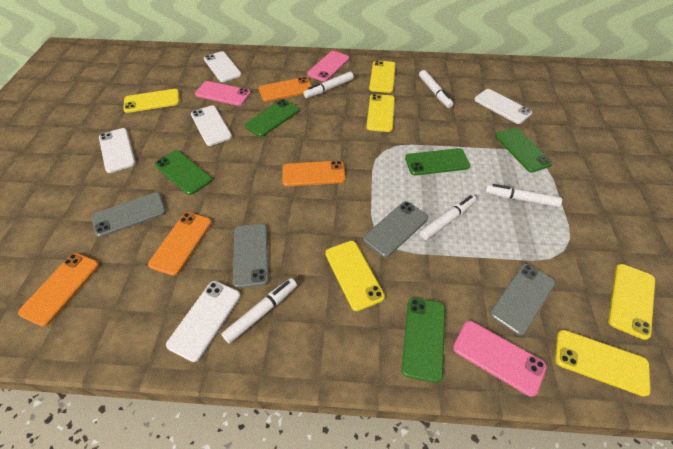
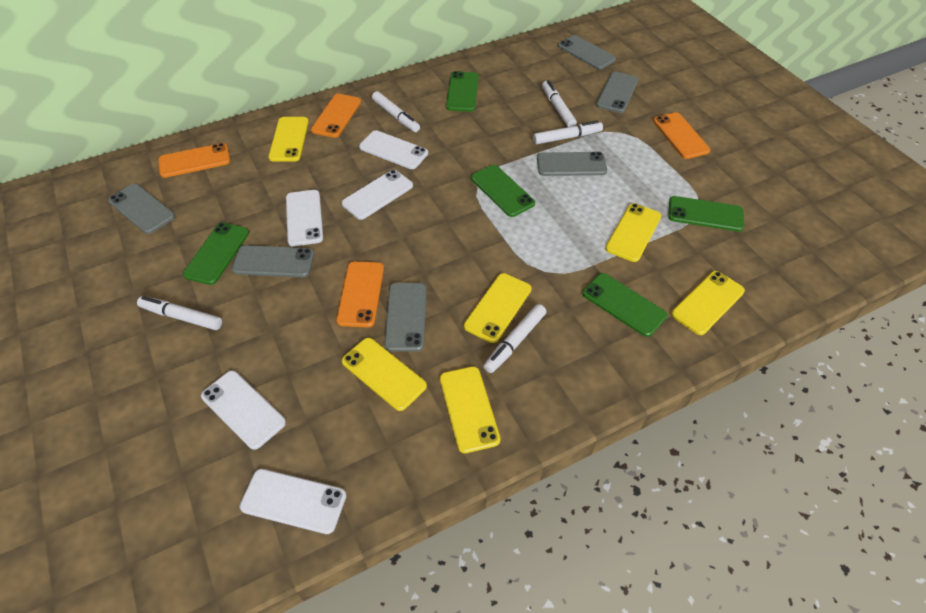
grey phone: 4 -> 6
pink phone: 3 -> 0

